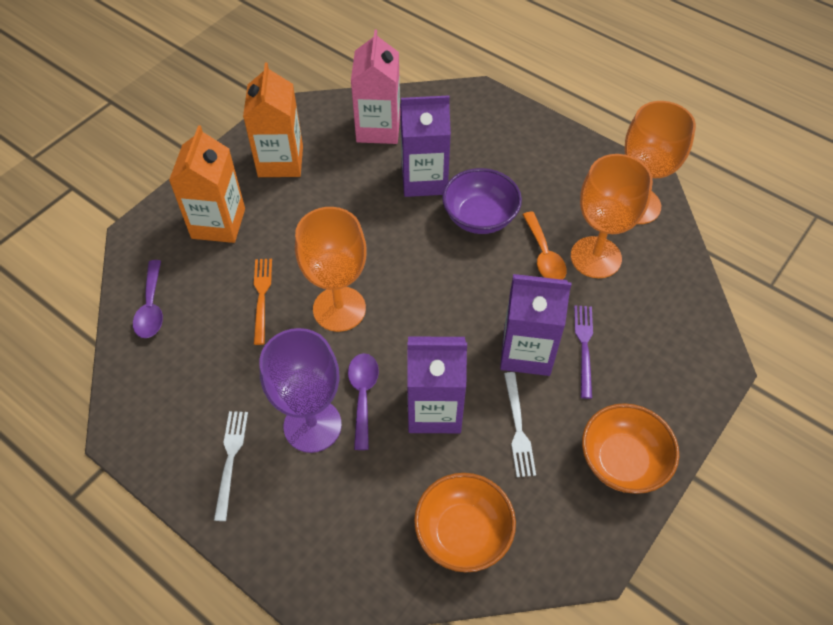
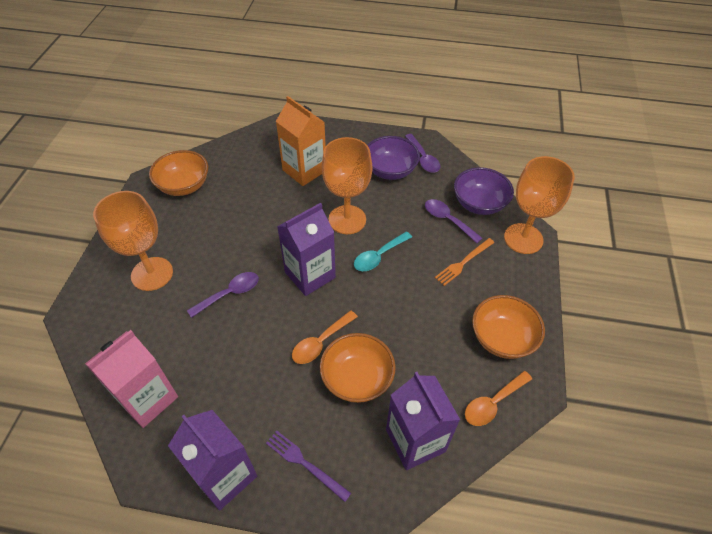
orange bowl: 2 -> 3
orange carton: 2 -> 1
orange spoon: 1 -> 2
purple bowl: 1 -> 2
purple goblet: 1 -> 0
purple spoon: 2 -> 3
turquoise spoon: 0 -> 1
white fork: 2 -> 0

